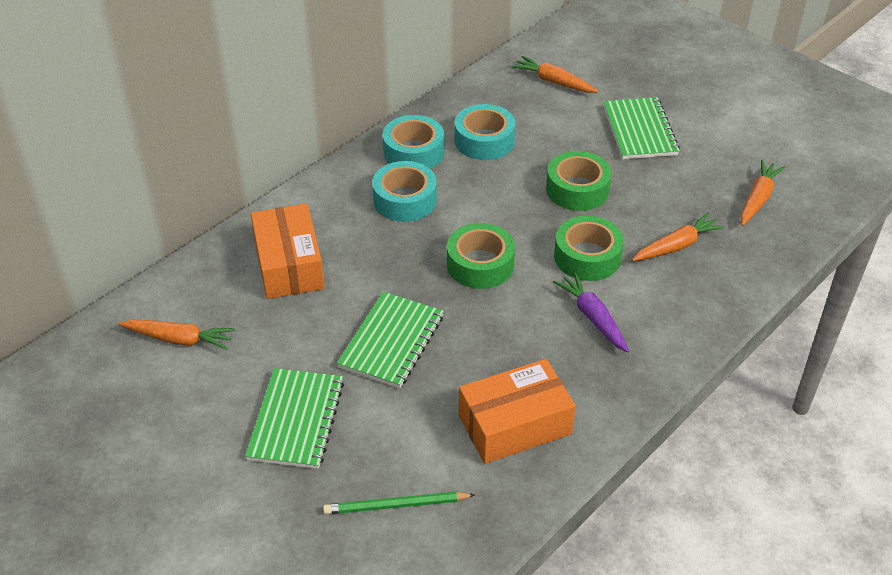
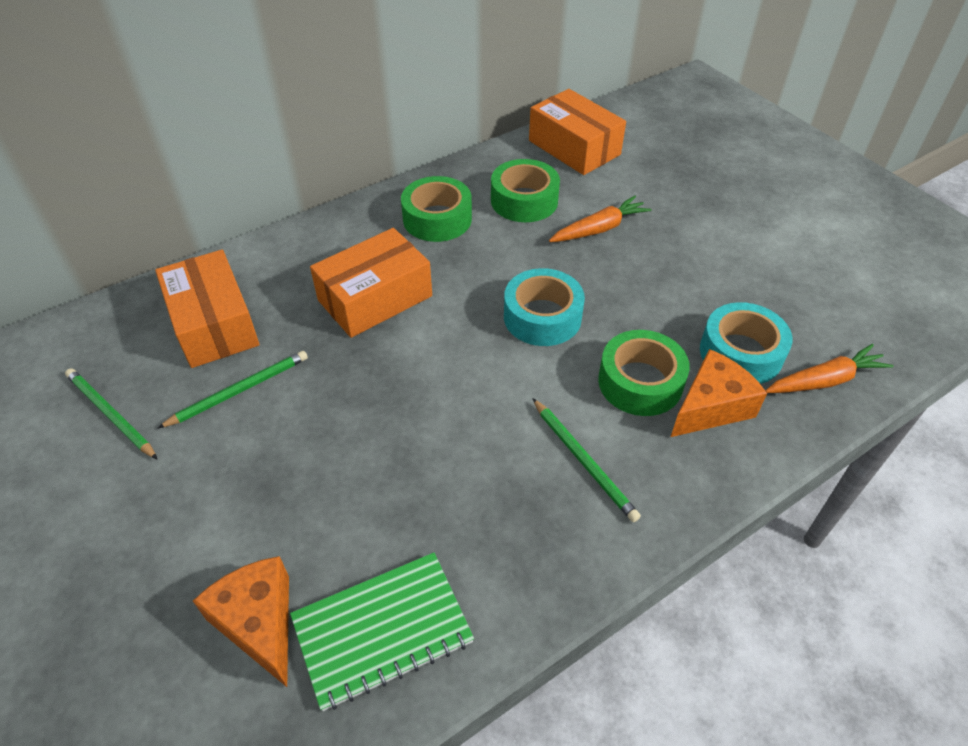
green notebook: 3 -> 1
green pencil: 1 -> 3
orange box: 2 -> 3
orange carrot: 4 -> 2
orange cheese: 0 -> 2
purple carrot: 1 -> 0
turquoise tape: 3 -> 2

